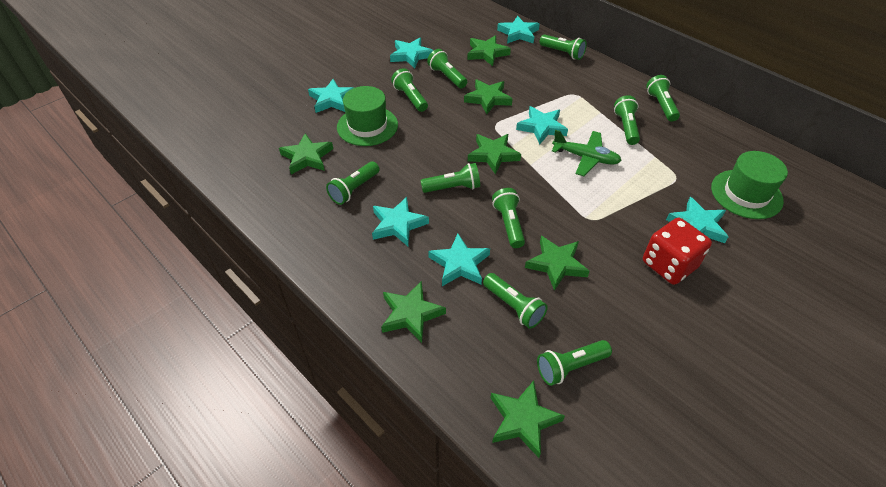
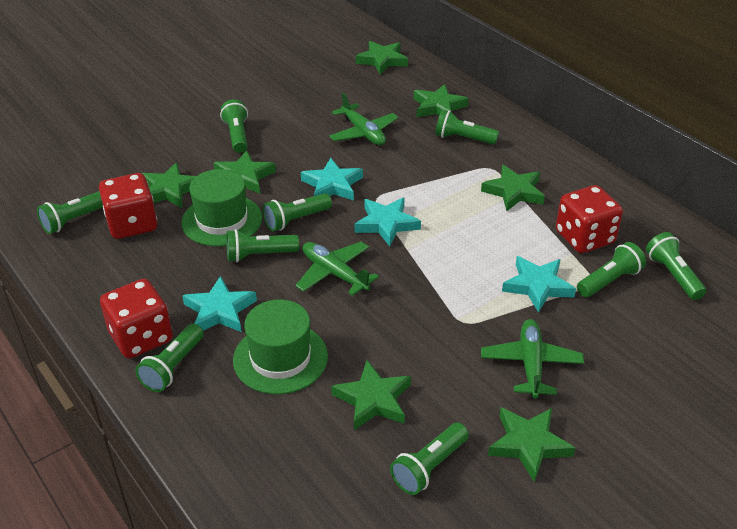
green flashlight: 10 -> 9
green plane: 1 -> 3
red dice: 1 -> 3
turquoise star: 7 -> 4

